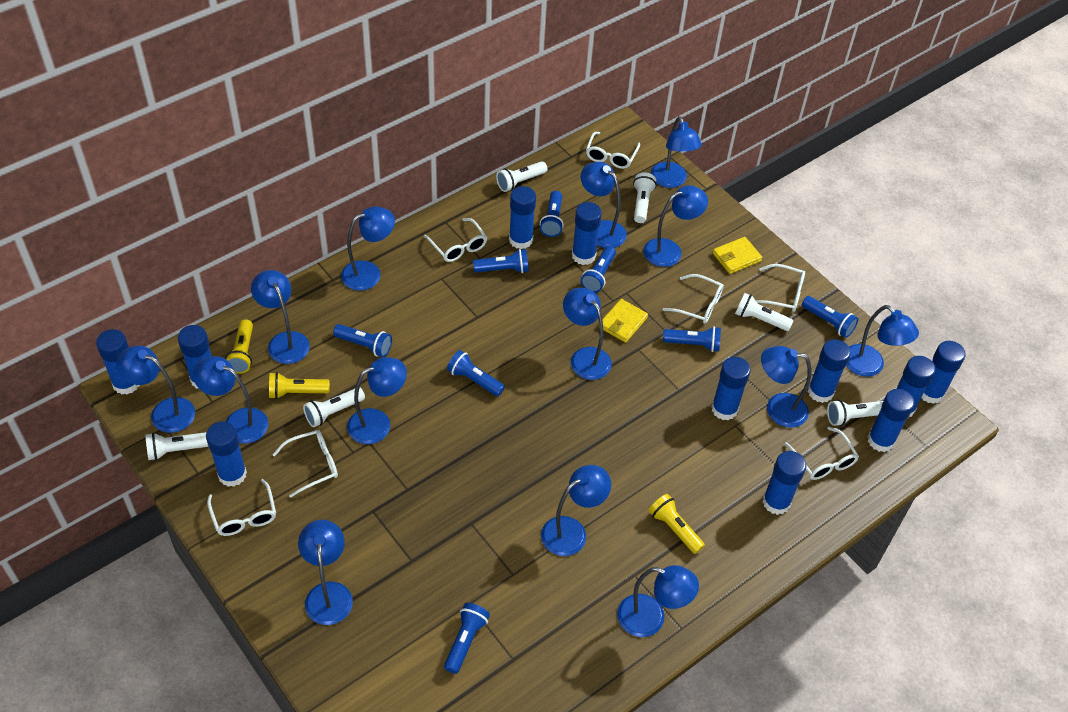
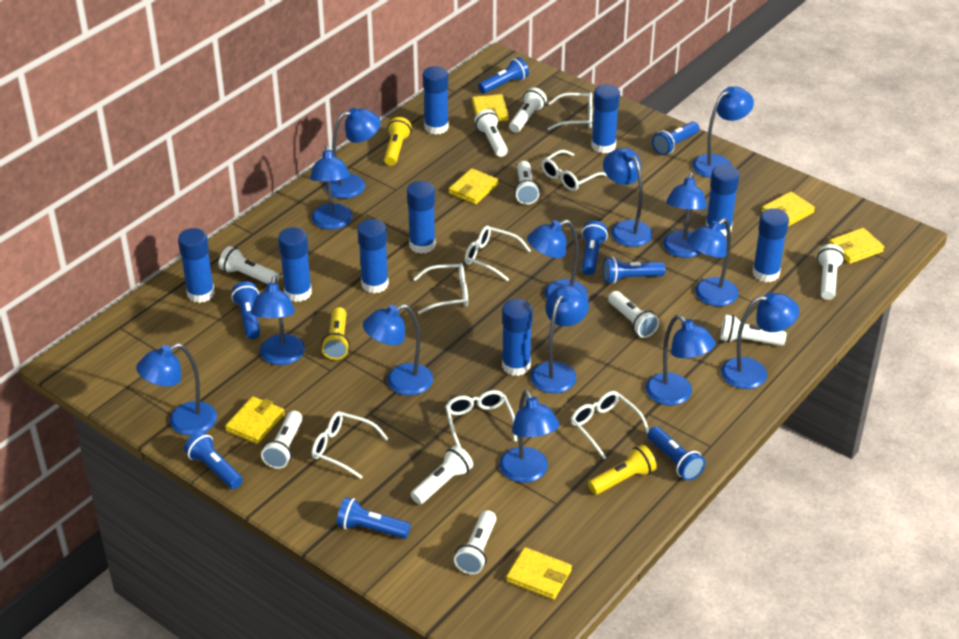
blue glue stick: 11 -> 9
white flashlight: 6 -> 10
yellow wallet: 2 -> 6

